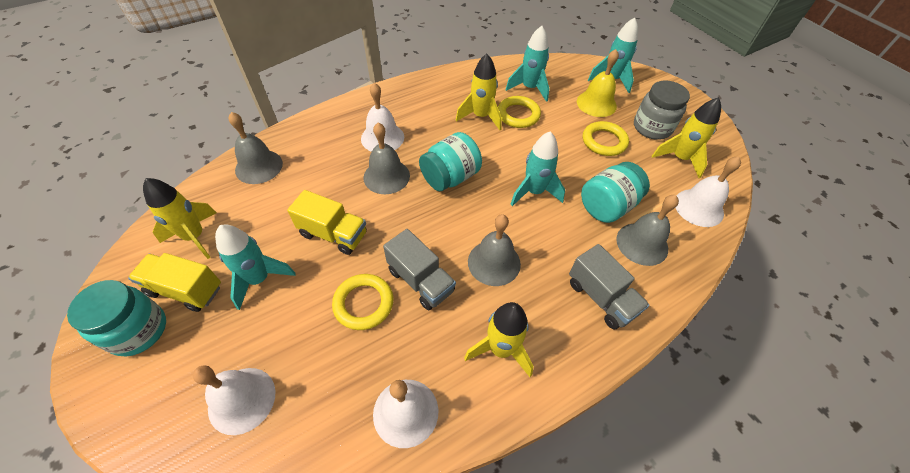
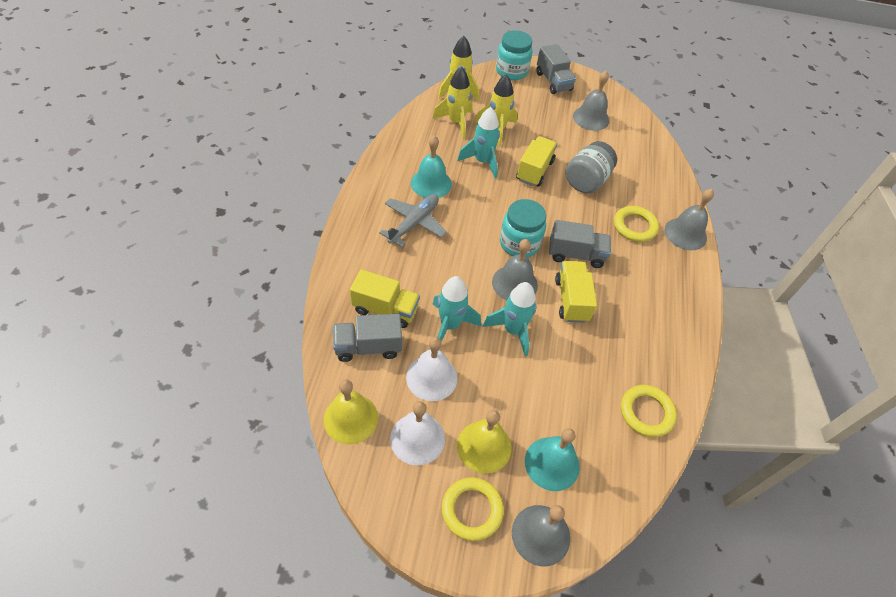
grey plane: 0 -> 1
grey truck: 2 -> 3
turquoise bell: 0 -> 2
turquoise jar: 3 -> 2
turquoise rocket: 4 -> 3
white bell: 4 -> 2
yellow bell: 1 -> 2
yellow rocket: 4 -> 3
yellow truck: 2 -> 3

